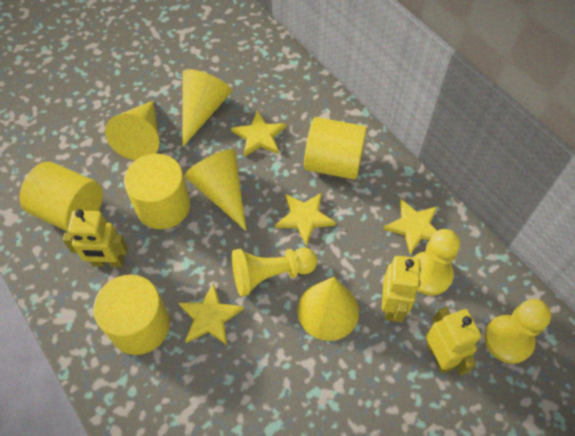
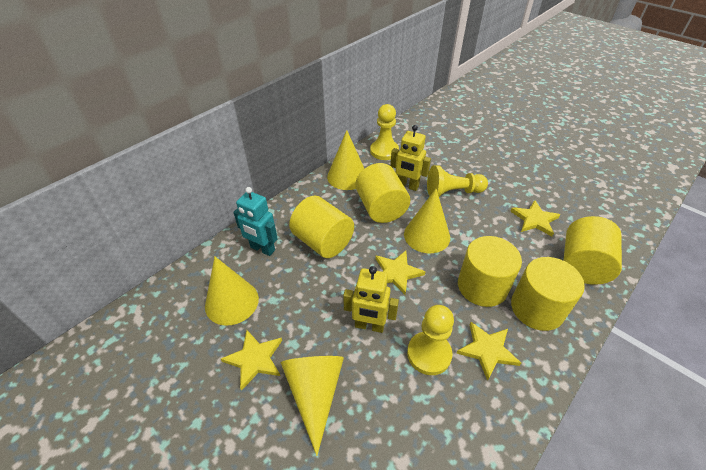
turquoise robot: 0 -> 1
yellow cylinder: 4 -> 5
yellow robot: 3 -> 2

